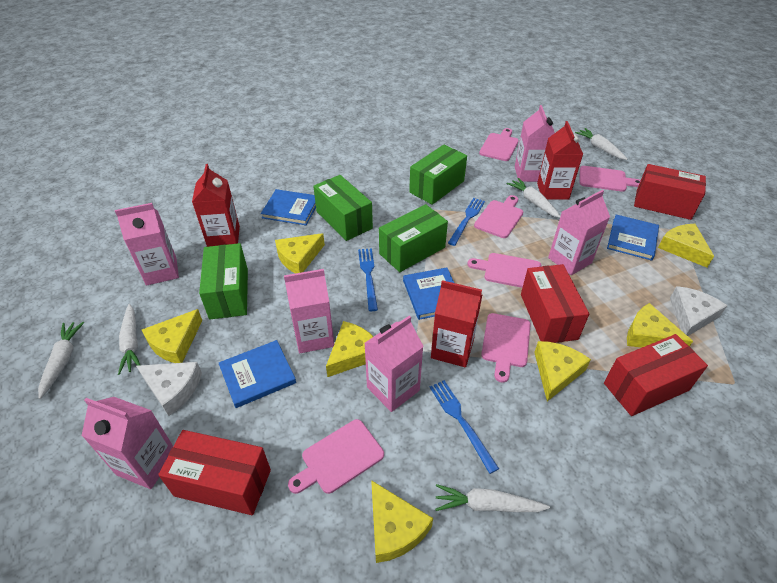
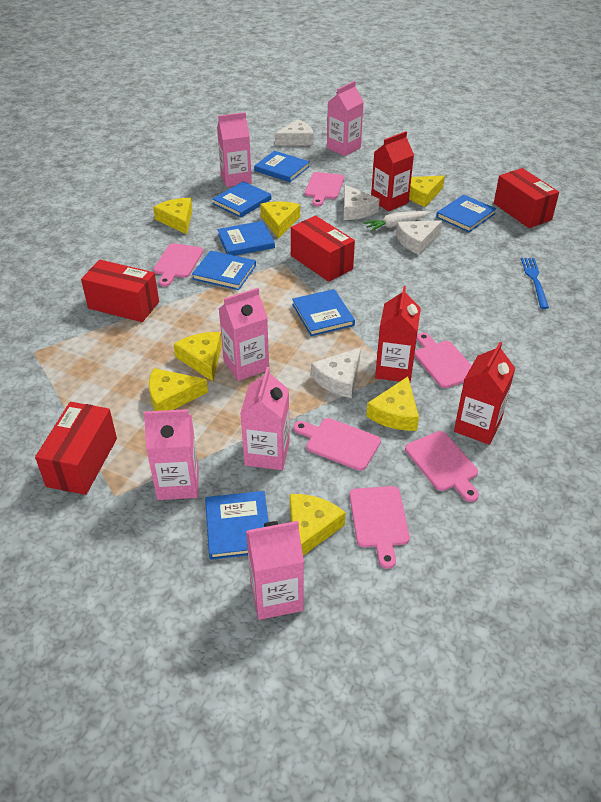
blue book: 4 -> 7
blue fork: 3 -> 1
green box: 4 -> 0
white carrot: 5 -> 1
white cheese: 2 -> 4

